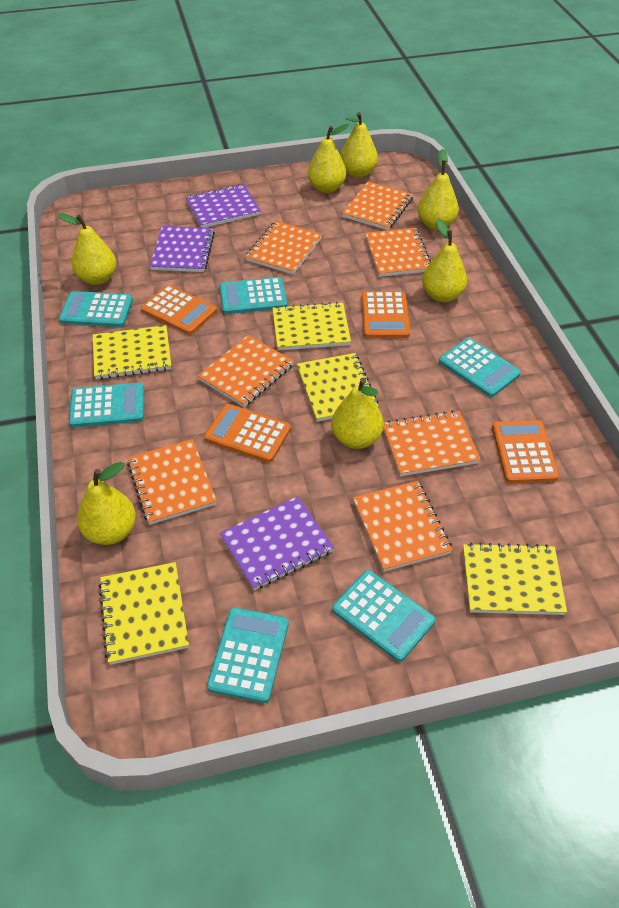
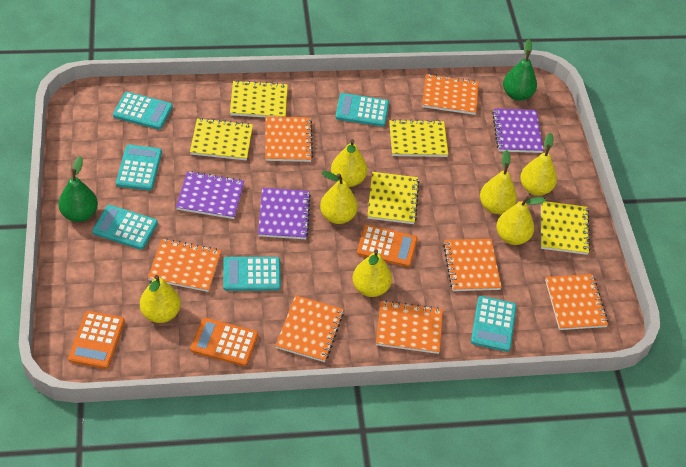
green pear: 0 -> 2
orange calculator: 4 -> 3

